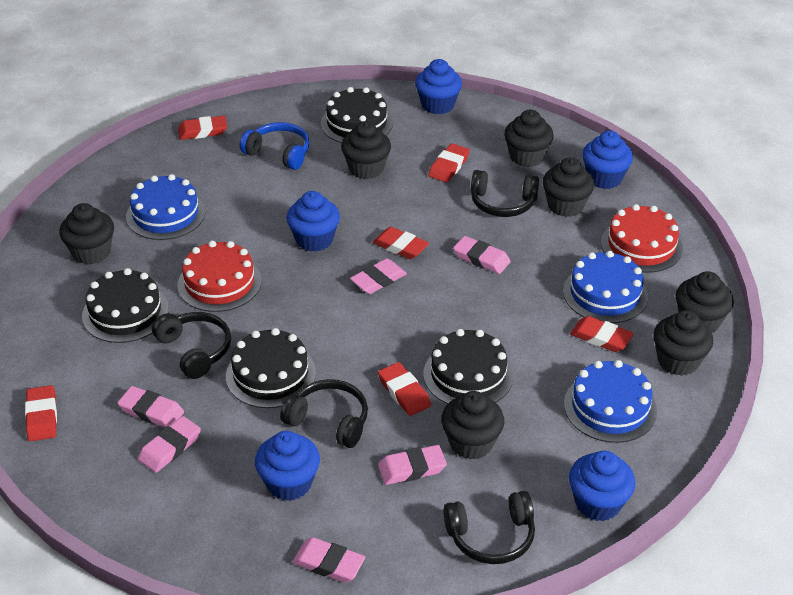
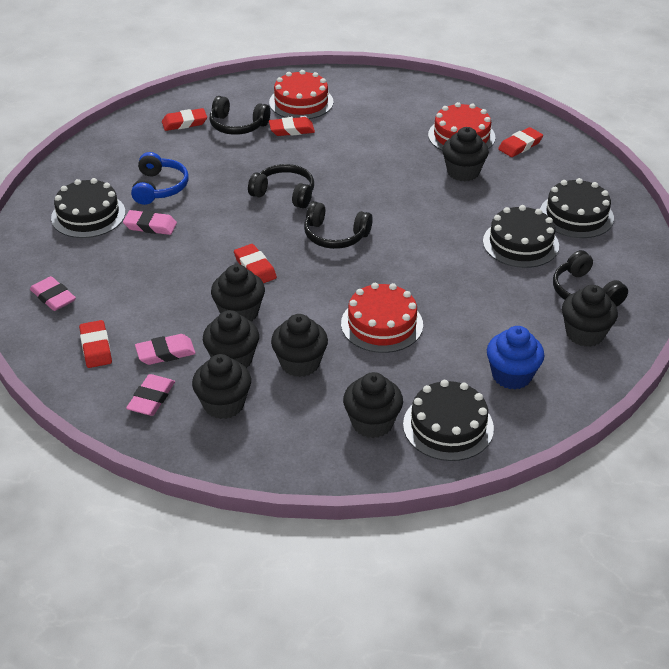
blue cake: 3 -> 0
blue cupcake: 5 -> 1
pink eraser: 6 -> 4
red cake: 2 -> 3
red eraser: 6 -> 5

